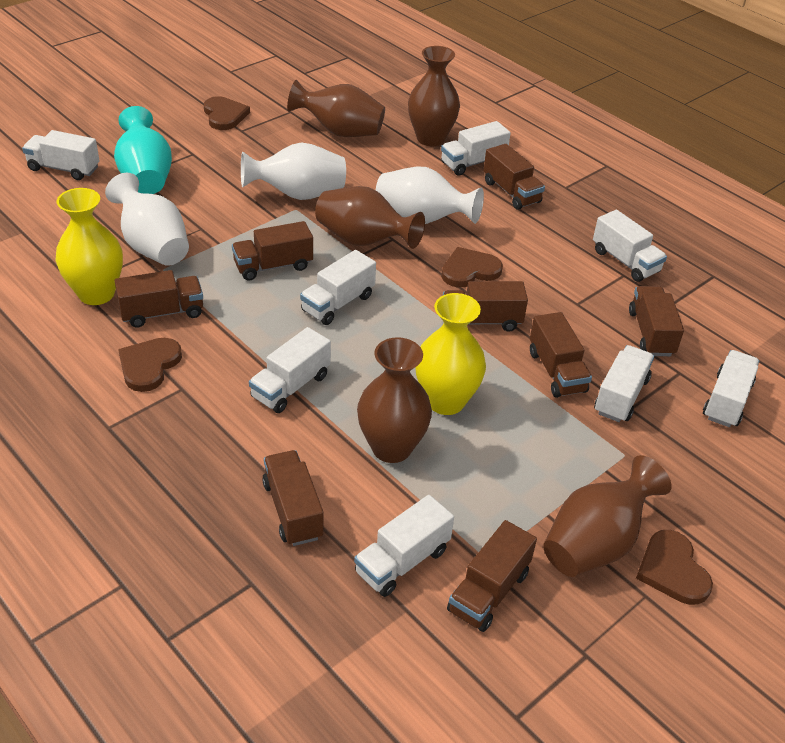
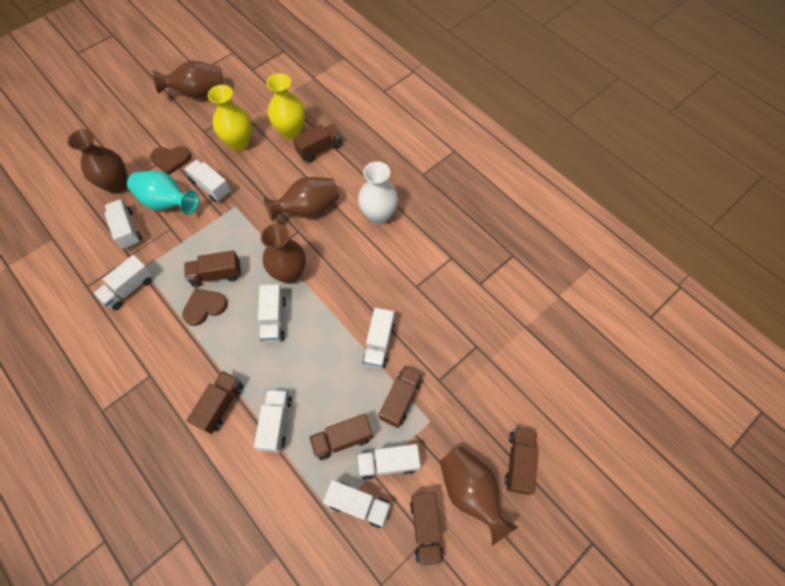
brown heart: 4 -> 2
brown truck: 8 -> 7
white vase: 3 -> 1

